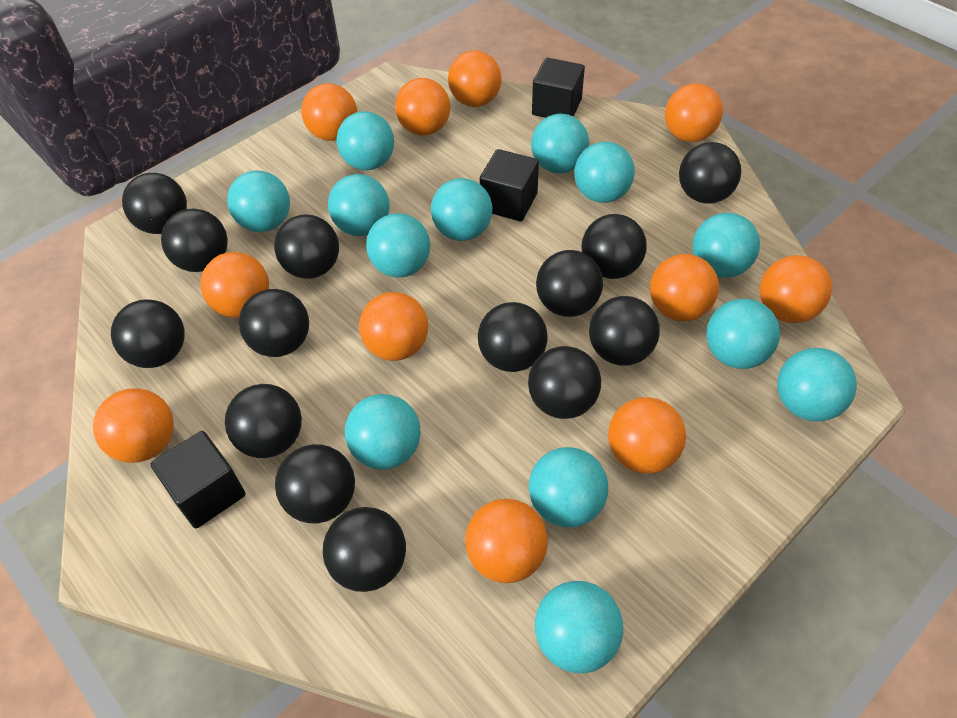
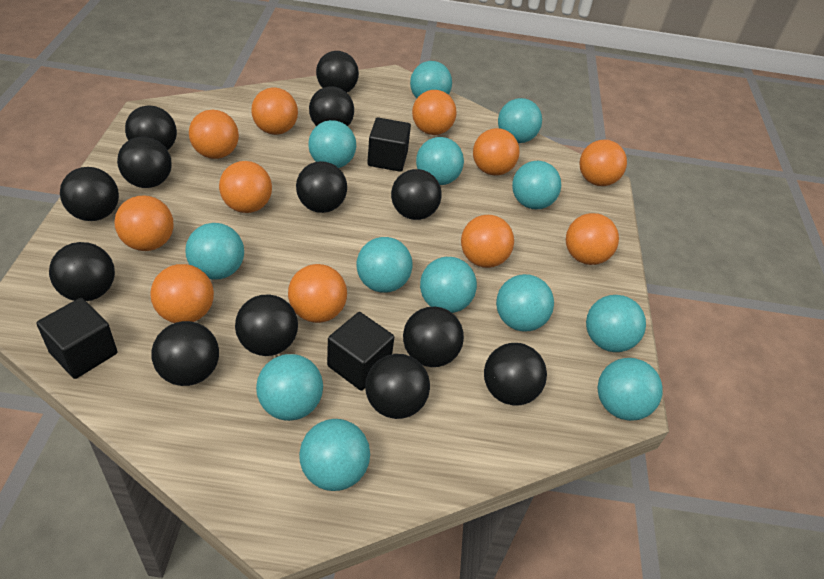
black ball: 14 -> 13

